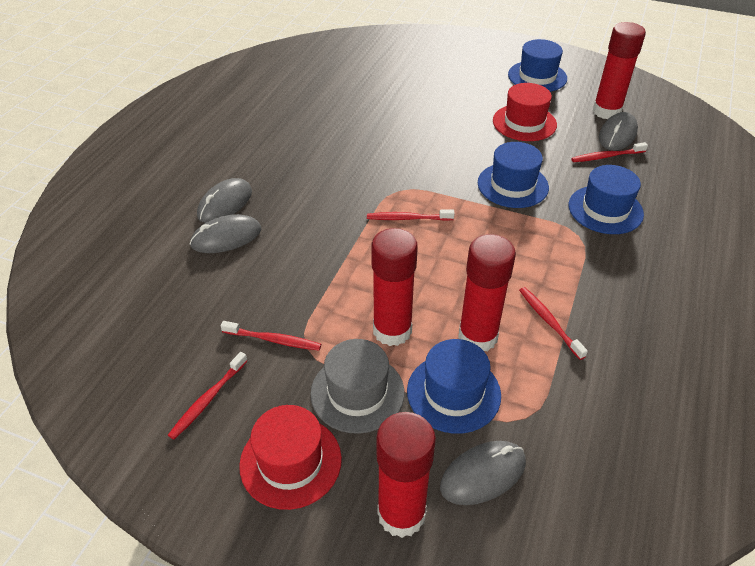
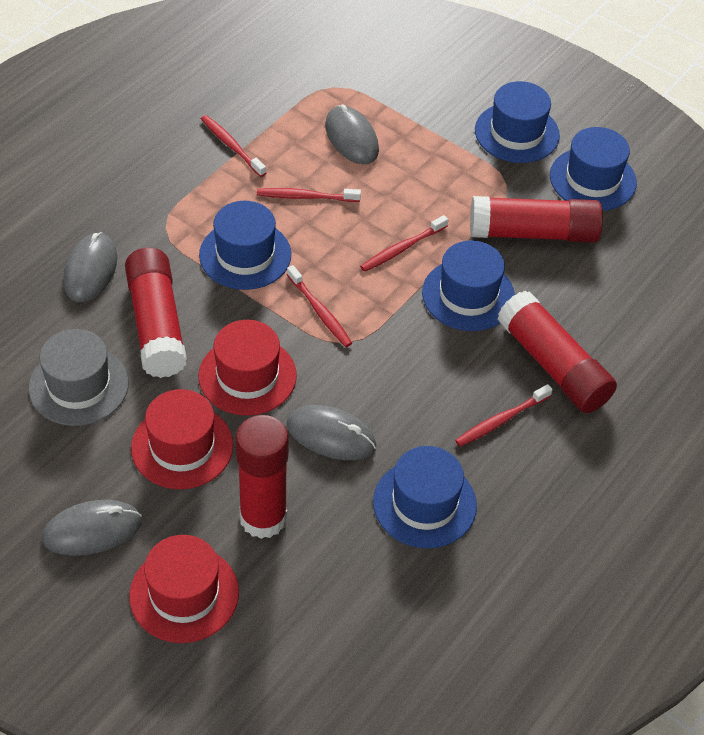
blue hat: 4 -> 5
red hat: 2 -> 3

